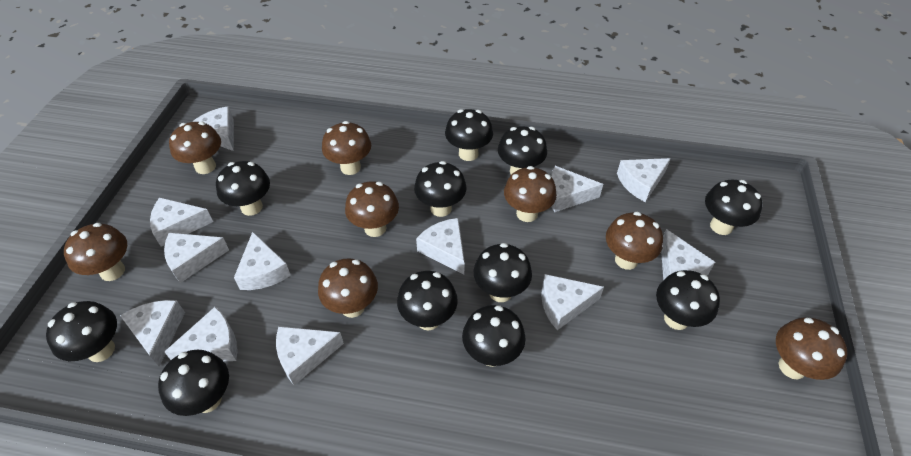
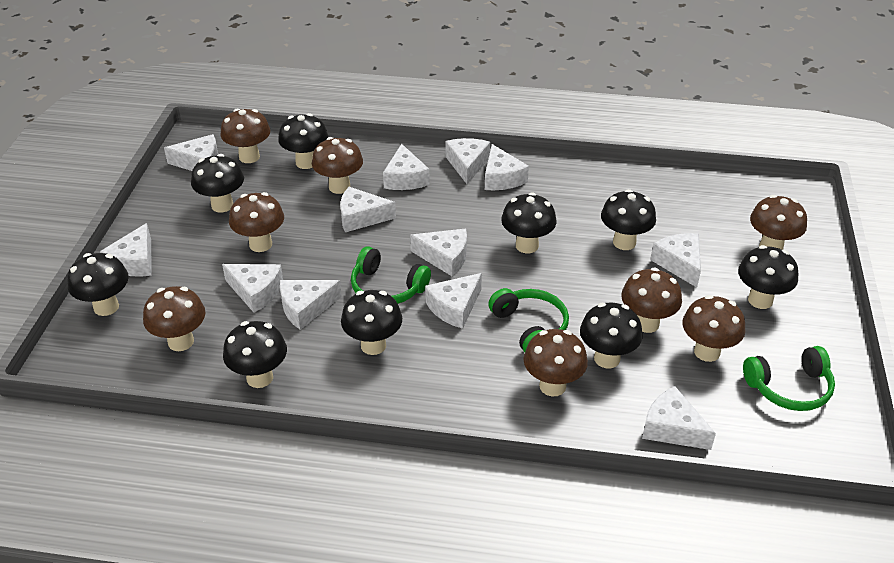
black mushroom: 11 -> 9
green headphones: 0 -> 3

